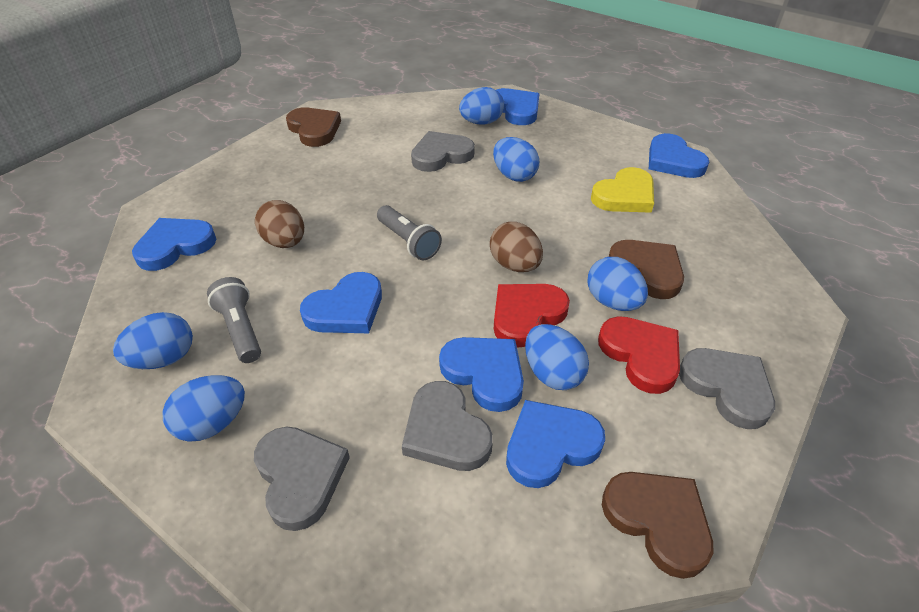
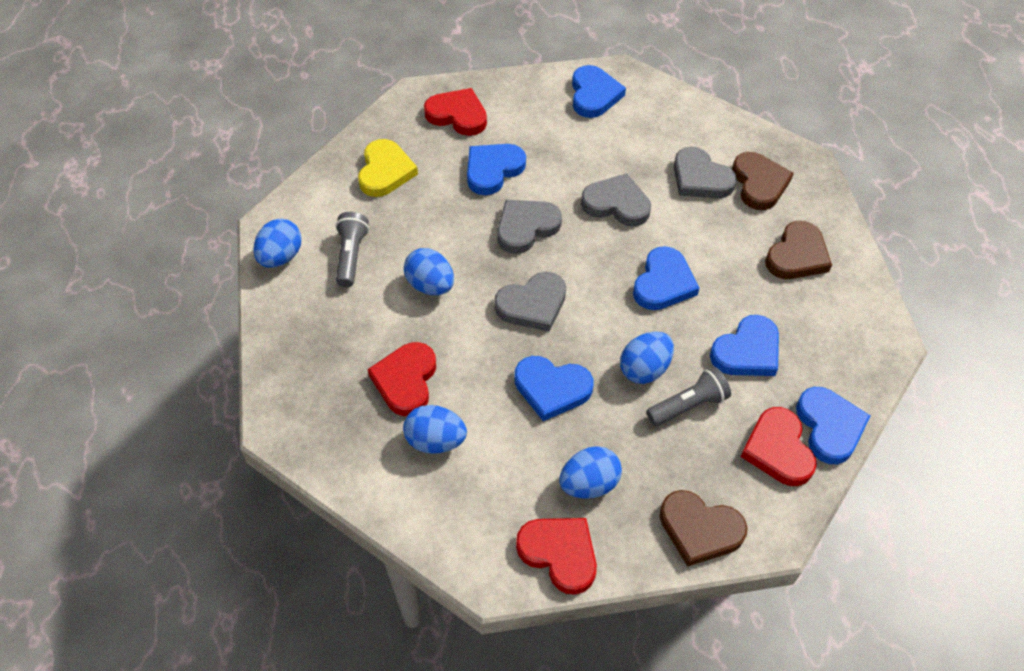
blue egg: 6 -> 5
brown egg: 2 -> 0
red heart: 2 -> 4

